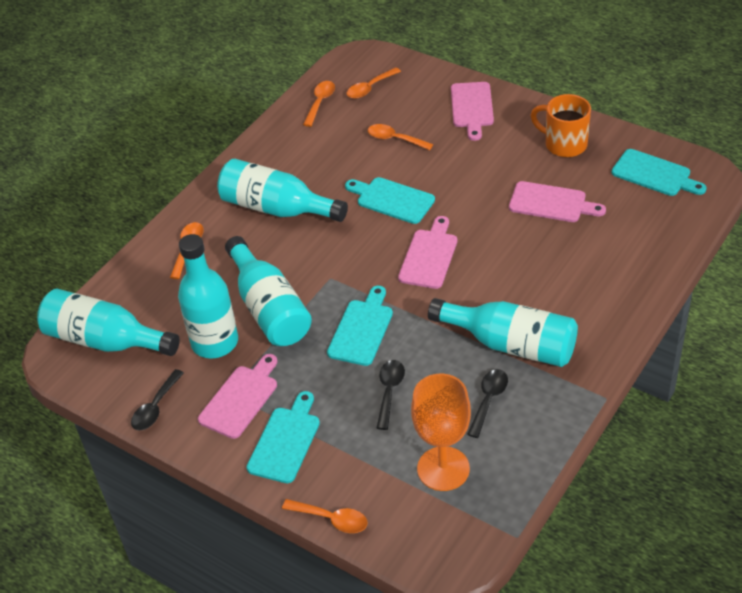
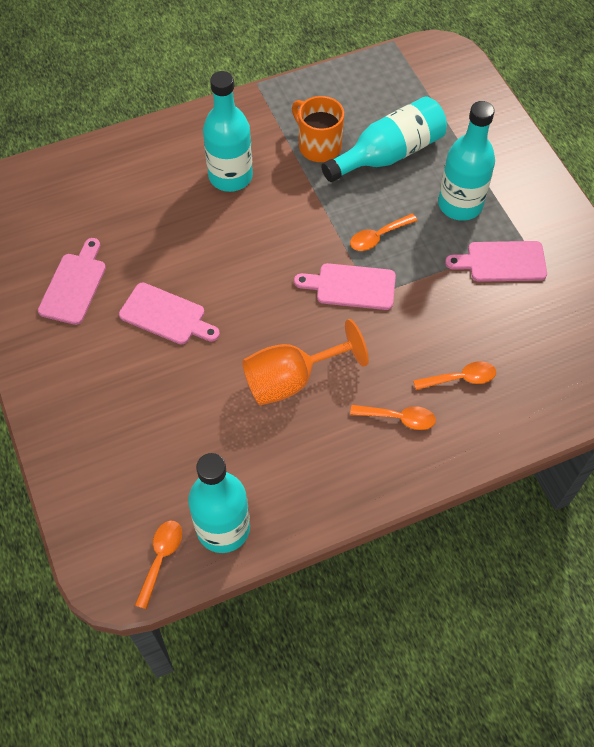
black spoon: 3 -> 0
orange spoon: 5 -> 4
turquoise bottle: 5 -> 4
turquoise cutting board: 4 -> 0

